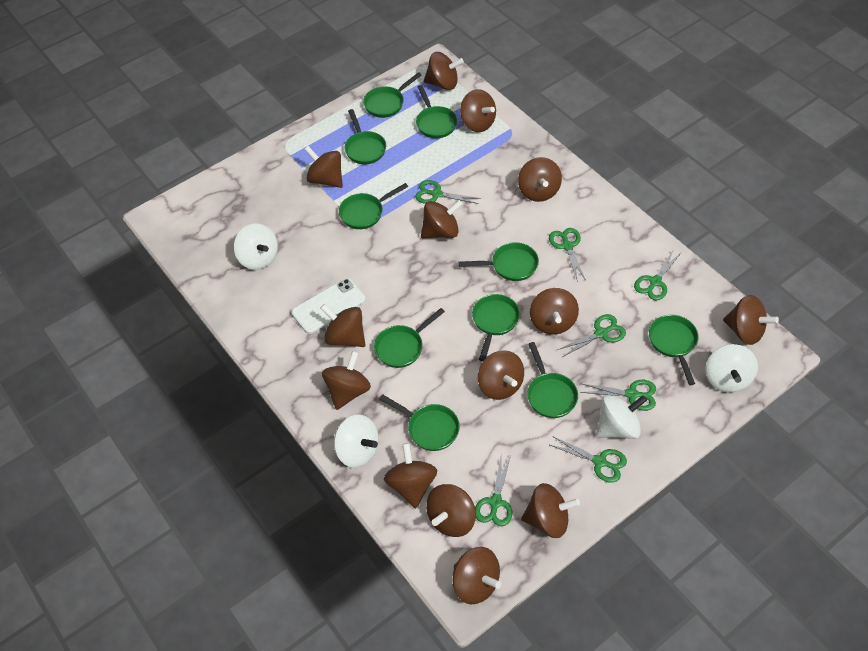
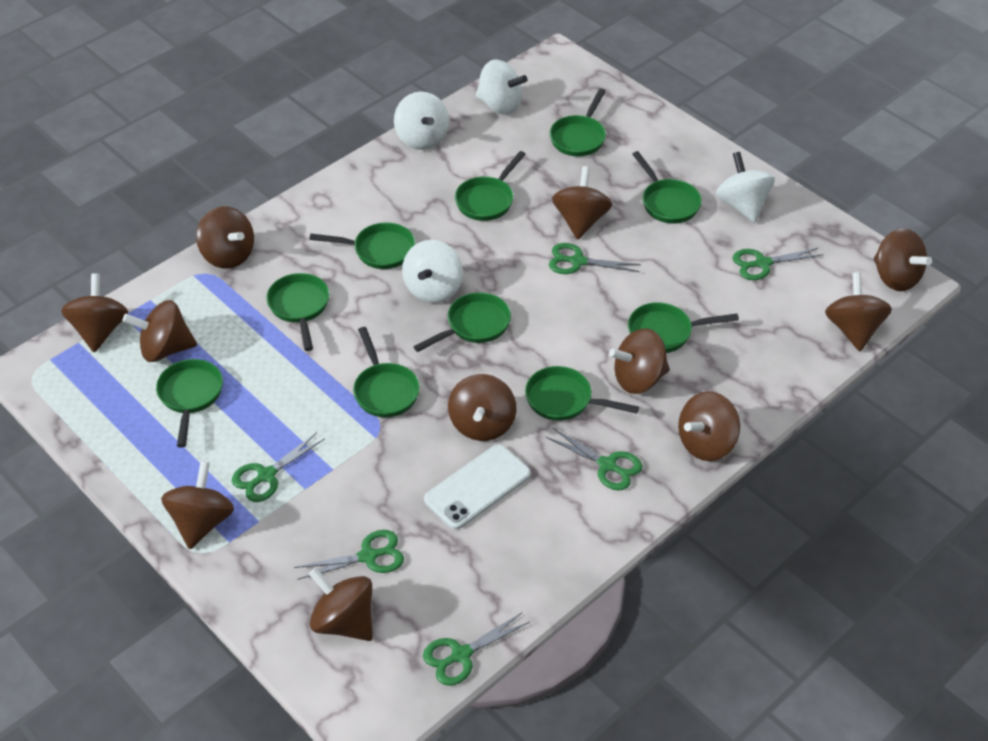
brown spinning top: 14 -> 11
green scissors: 7 -> 6

